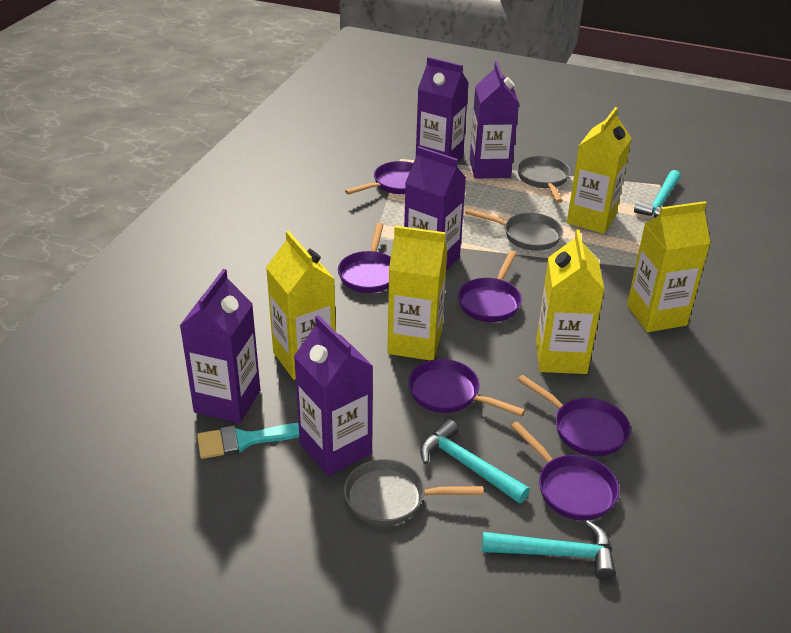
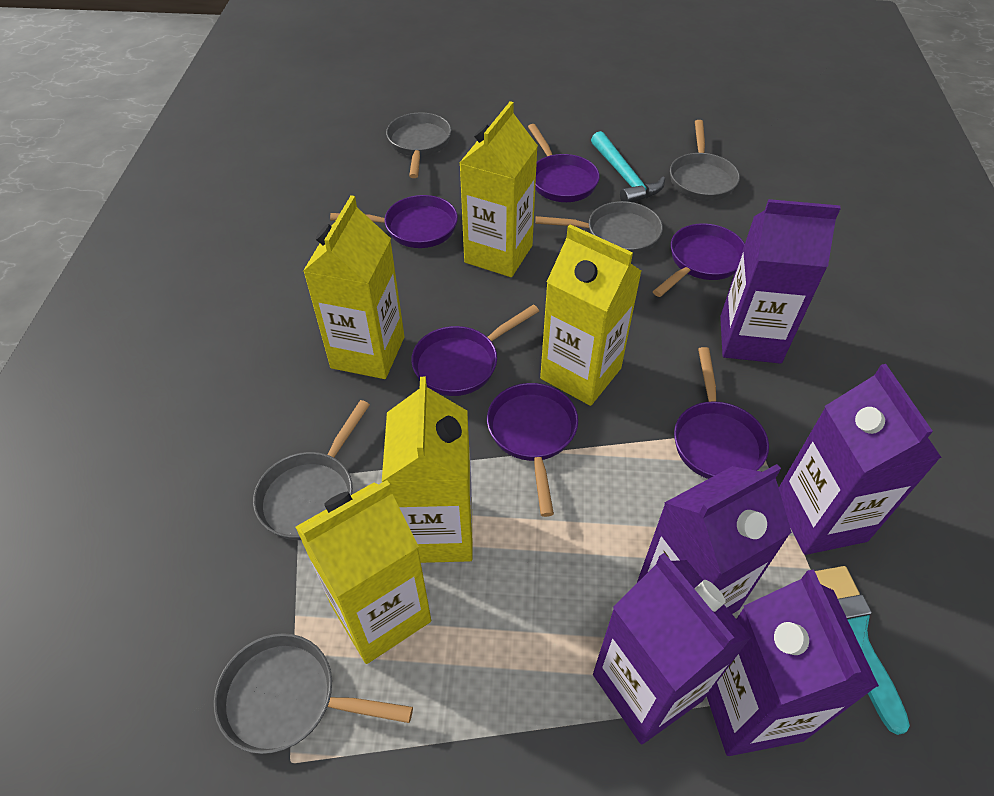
grey pan: 3 -> 5
turquoise hammer: 3 -> 1

